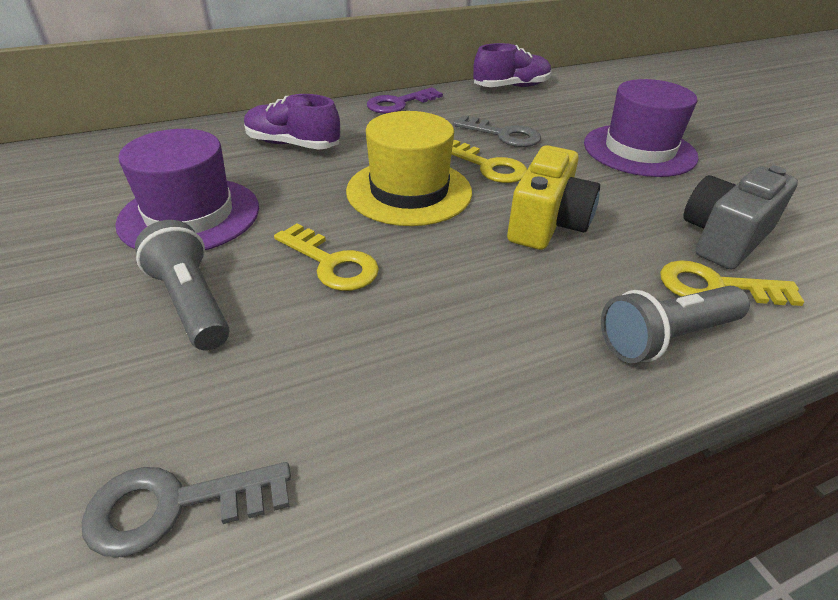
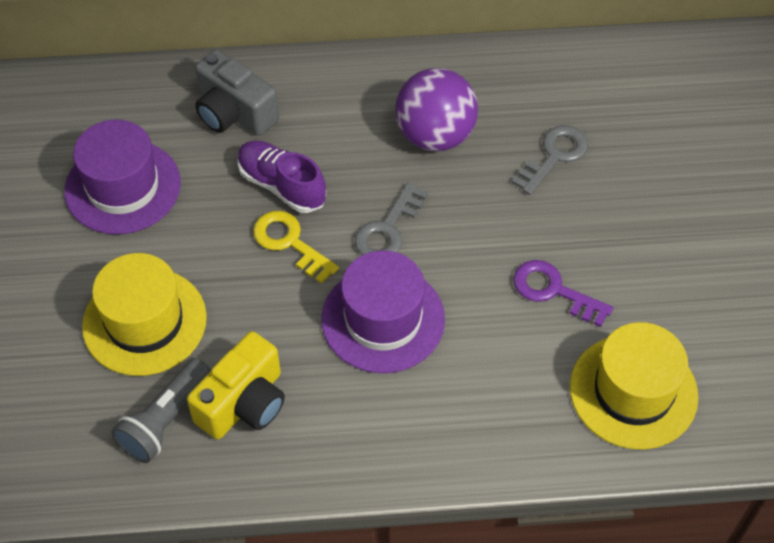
grey flashlight: 2 -> 1
purple ball: 0 -> 1
purple shoe: 2 -> 1
yellow hat: 1 -> 2
yellow key: 3 -> 1

